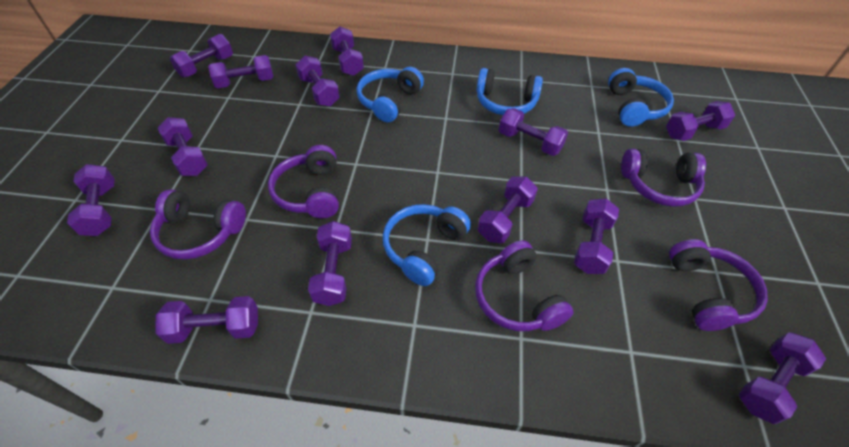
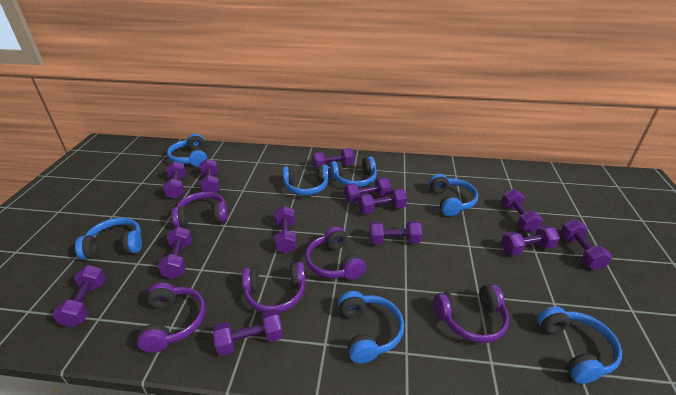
blue headphones: 4 -> 7

